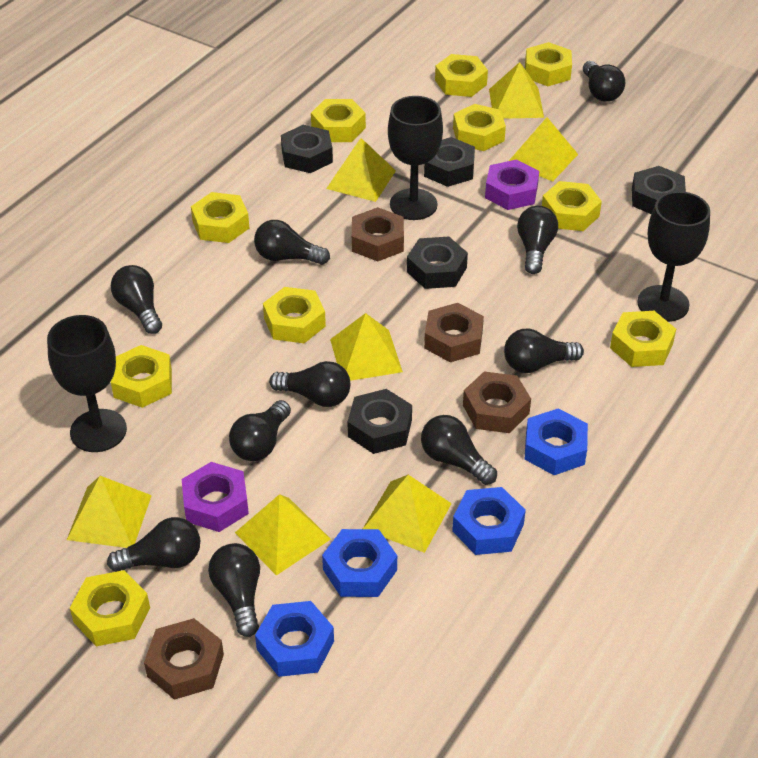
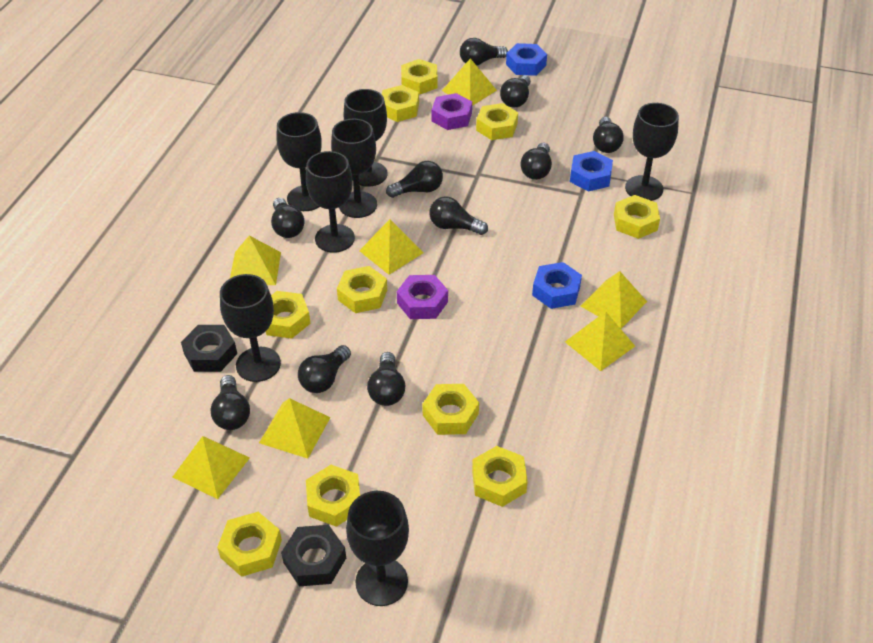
black goblet: 3 -> 7
black nut: 5 -> 2
blue nut: 4 -> 3
brown nut: 4 -> 0

